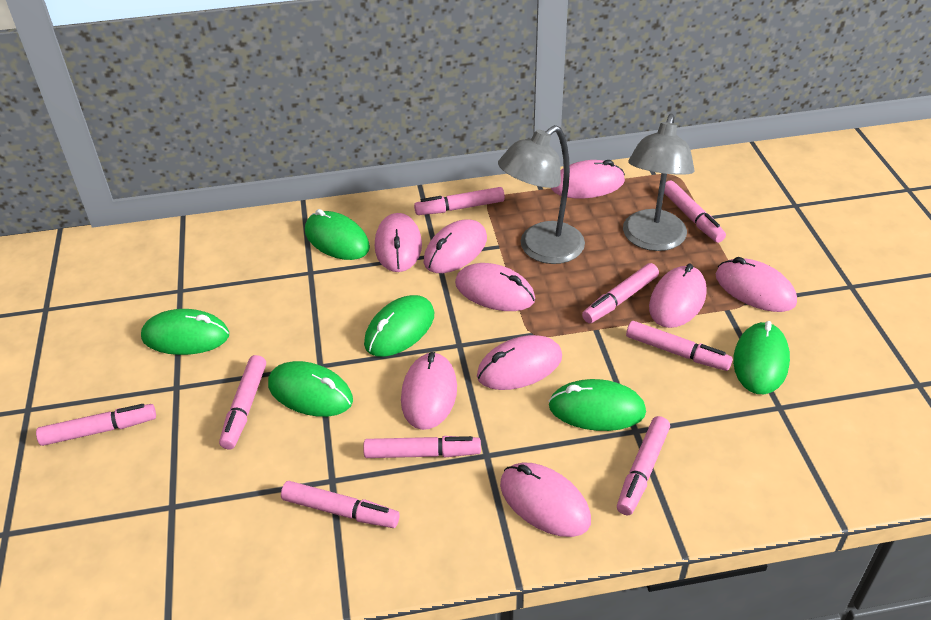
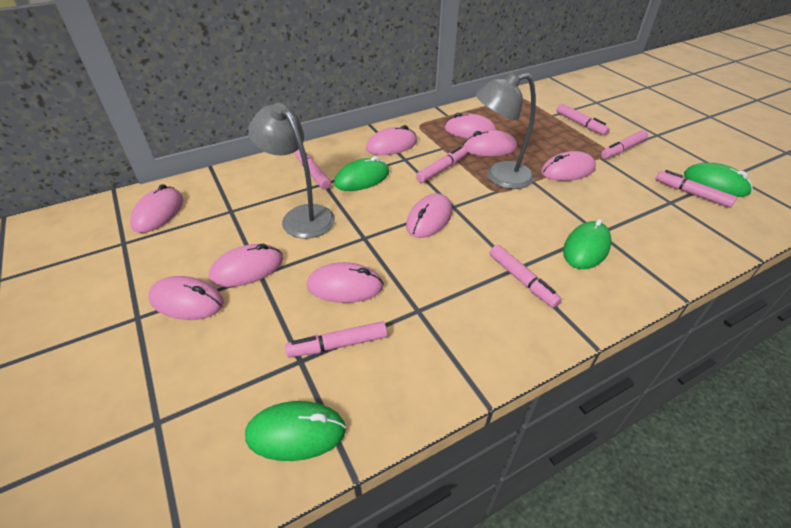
green mouse: 6 -> 4
pink marker: 9 -> 7

